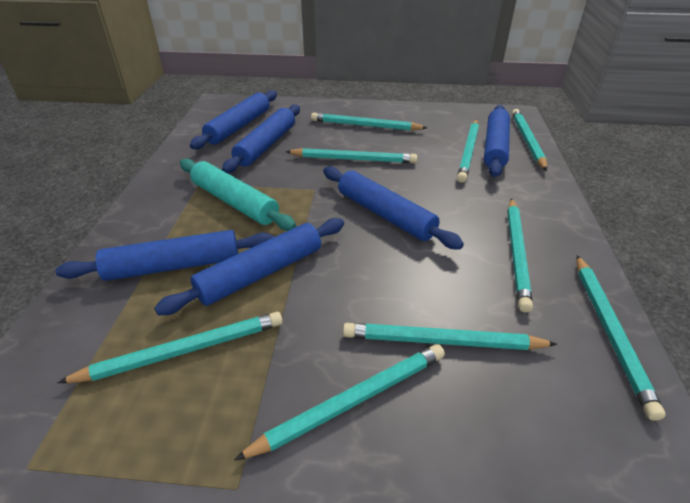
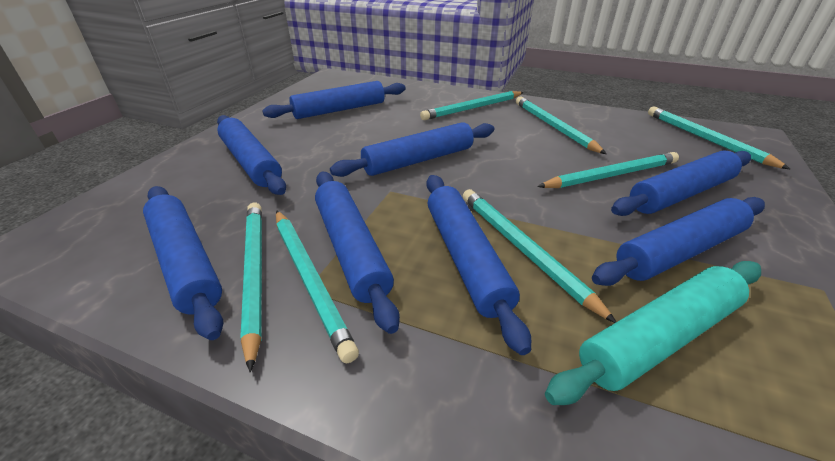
blue rolling pin: 6 -> 8
turquoise pencil: 9 -> 7

